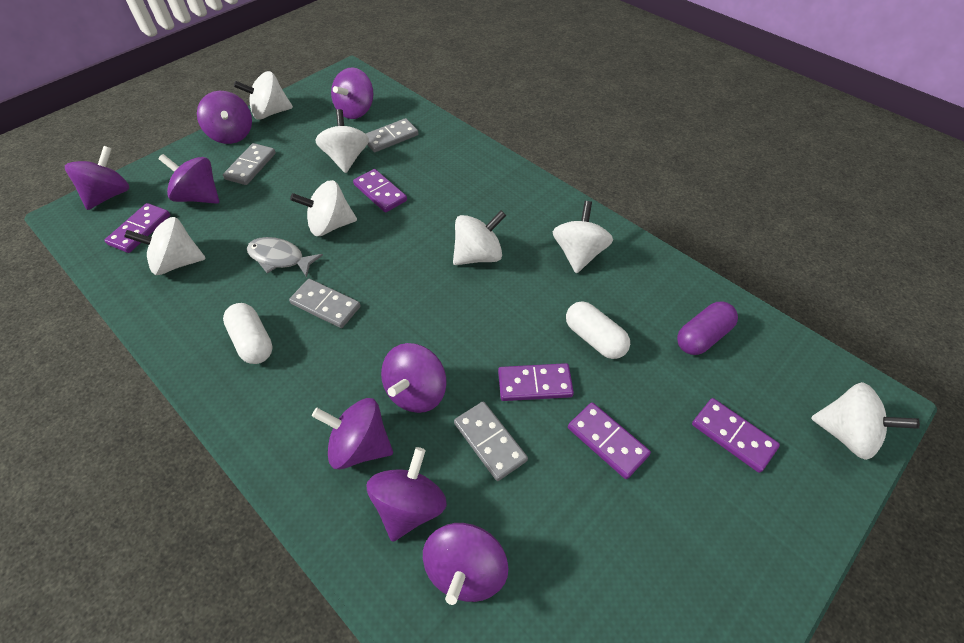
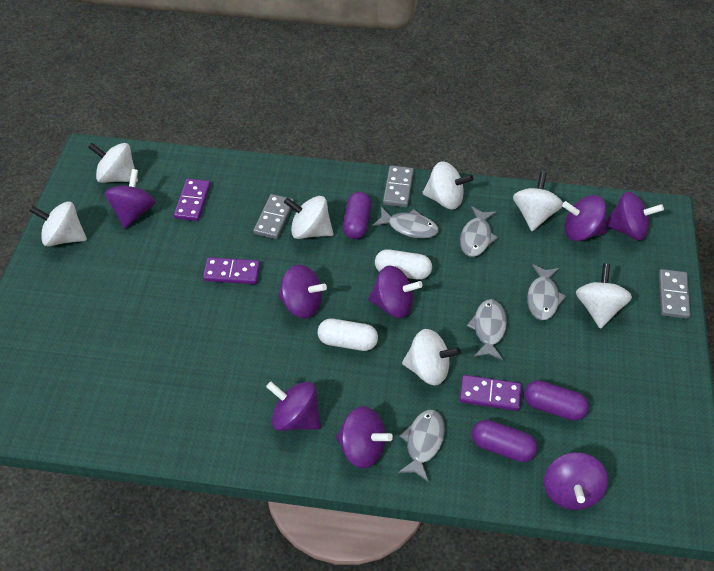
grey domino: 4 -> 3
grey fish: 1 -> 5
purple capsule: 1 -> 3
purple domino: 5 -> 3

